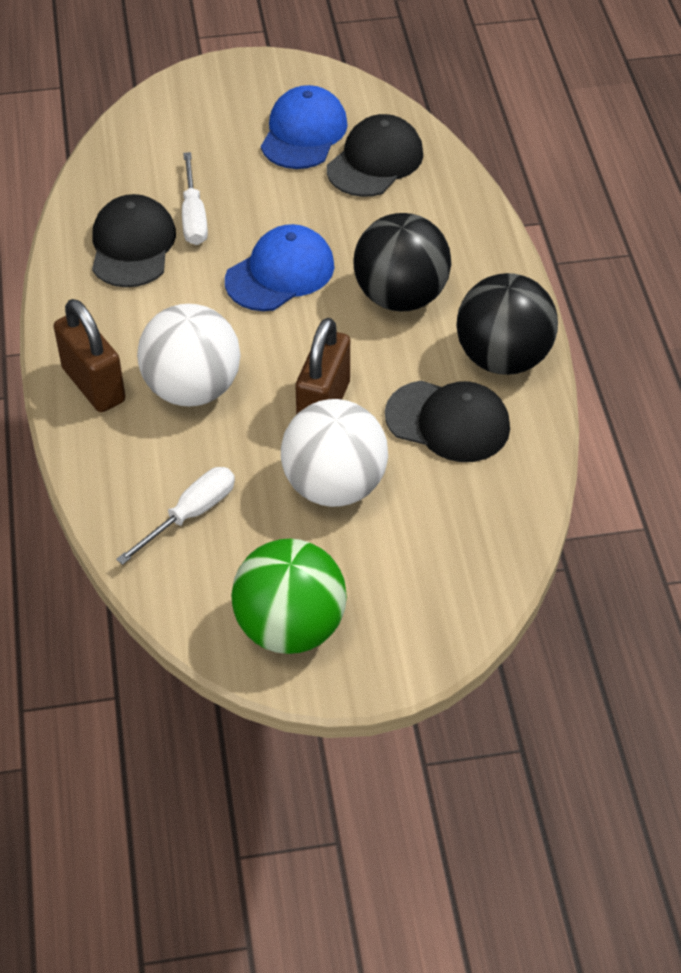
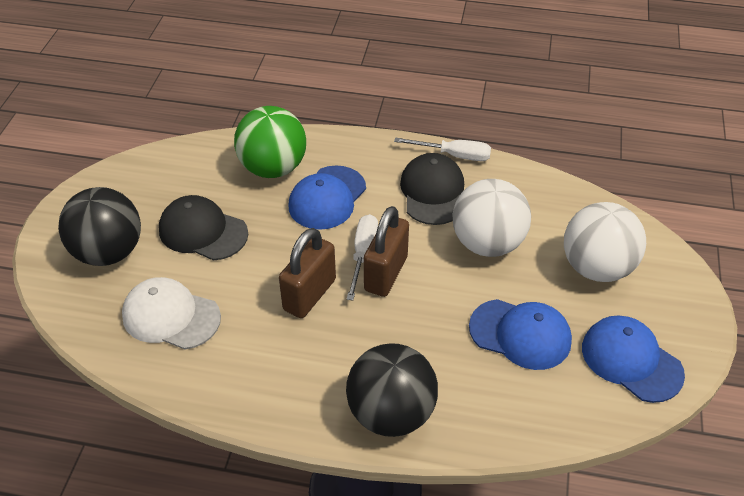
black cap: 3 -> 2
blue cap: 2 -> 3
white cap: 0 -> 1

